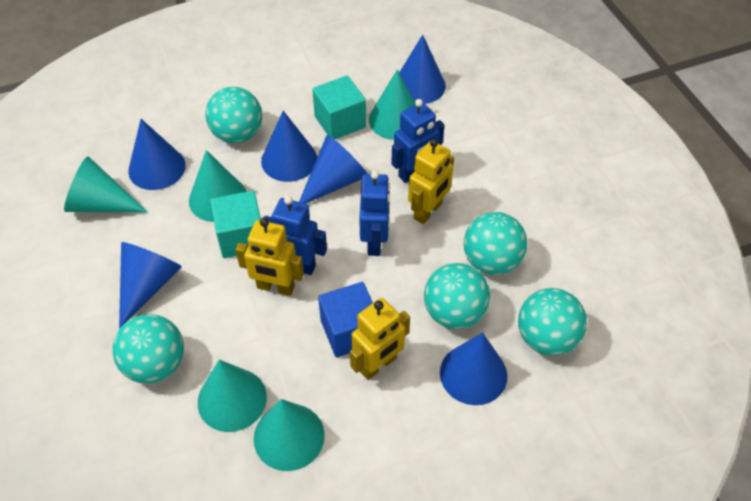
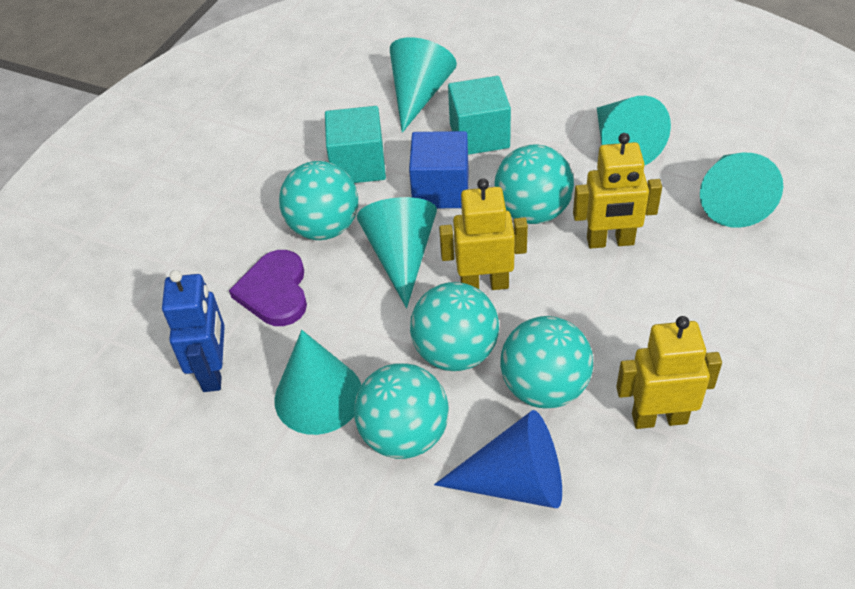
blue cone: 6 -> 1
blue robot: 3 -> 1
purple heart: 0 -> 1

